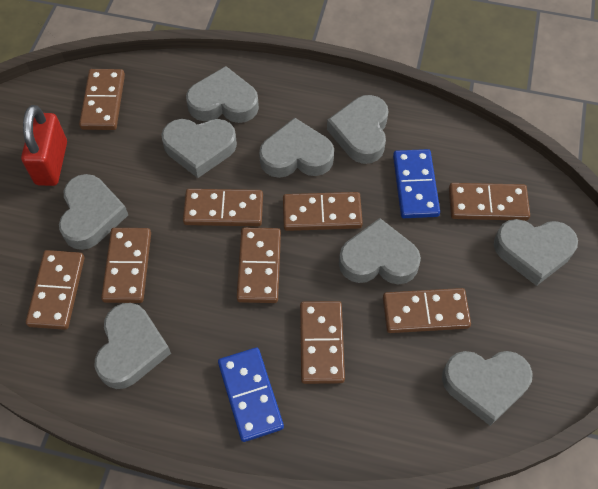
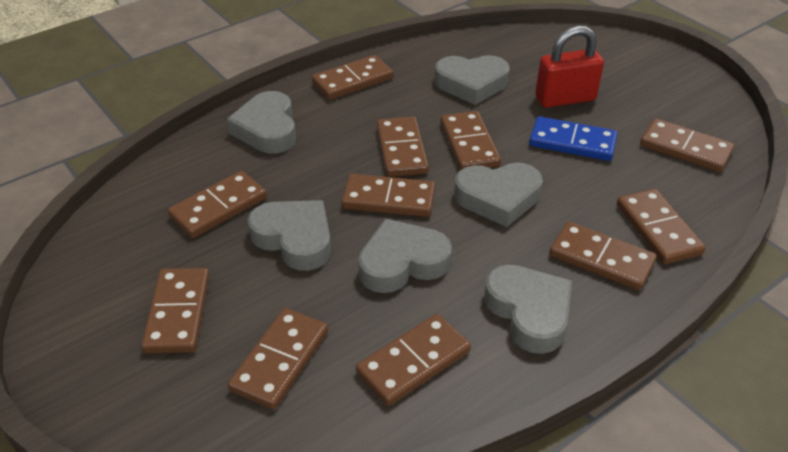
blue domino: 2 -> 1
brown domino: 9 -> 11
grey heart: 9 -> 6

